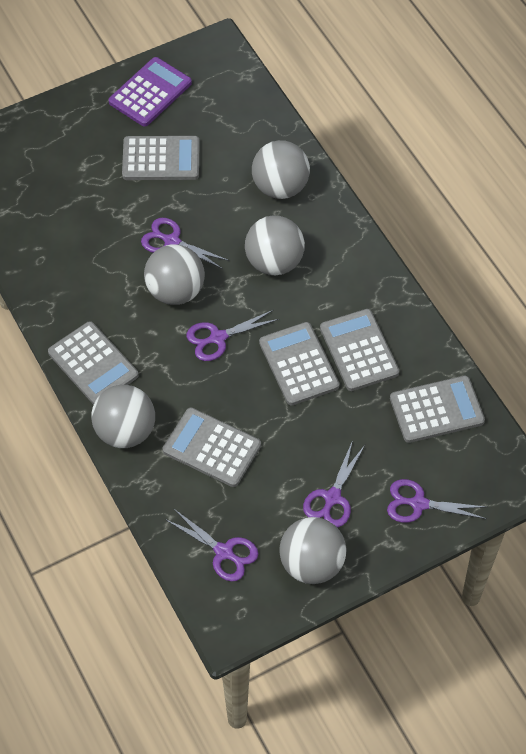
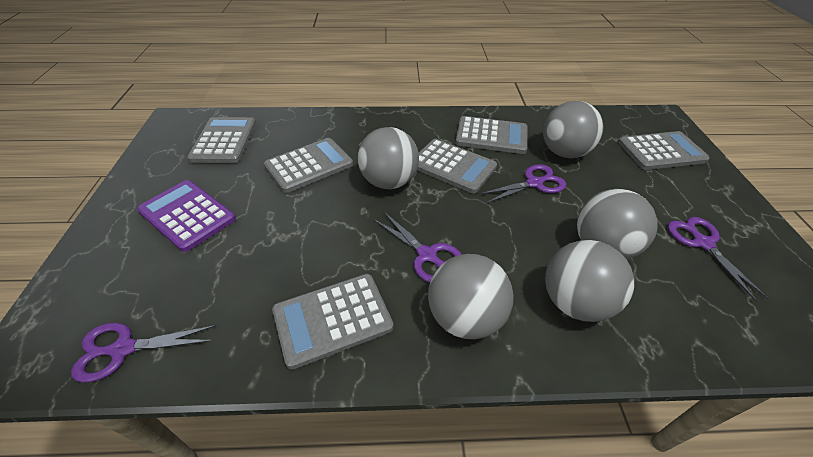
purple scissors: 5 -> 4

